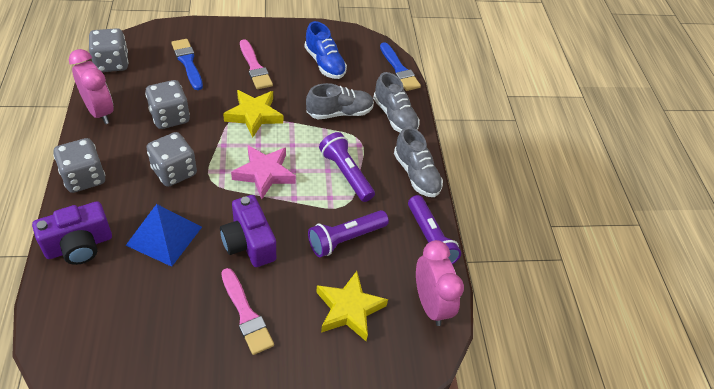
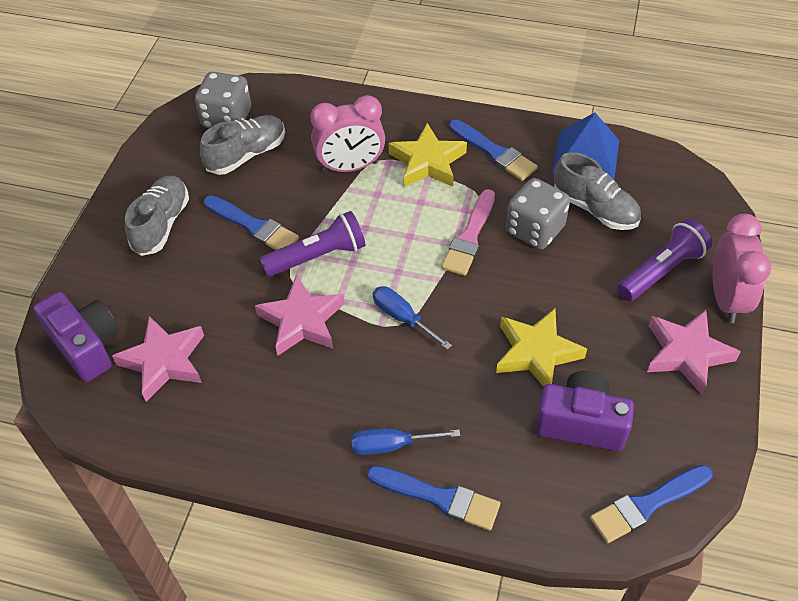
blue brush: 2 -> 4
blue screwdriver: 0 -> 2
blue shoe: 1 -> 0
grey dice: 4 -> 2
pink brush: 2 -> 1
pink star: 1 -> 3
purple flashlight: 3 -> 2

